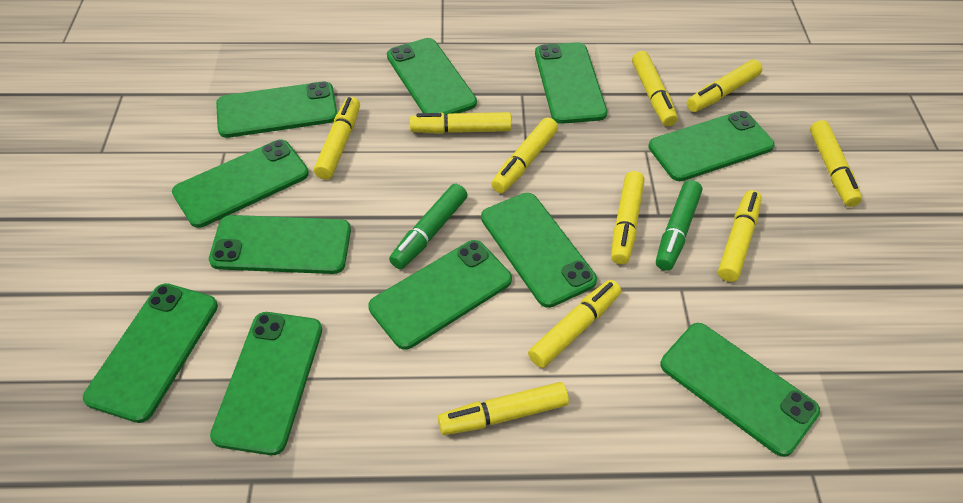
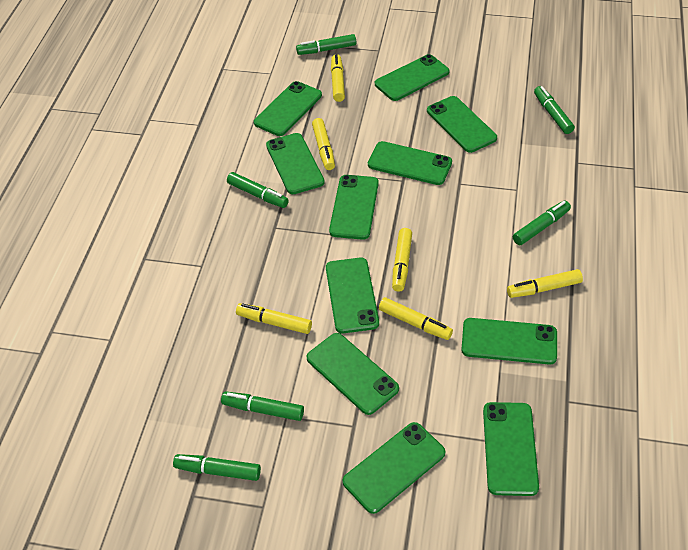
green marker: 2 -> 6
yellow marker: 10 -> 6

